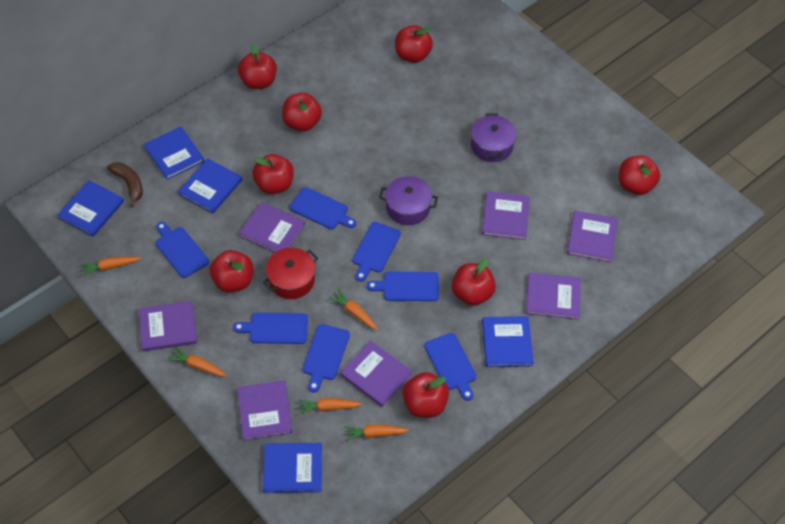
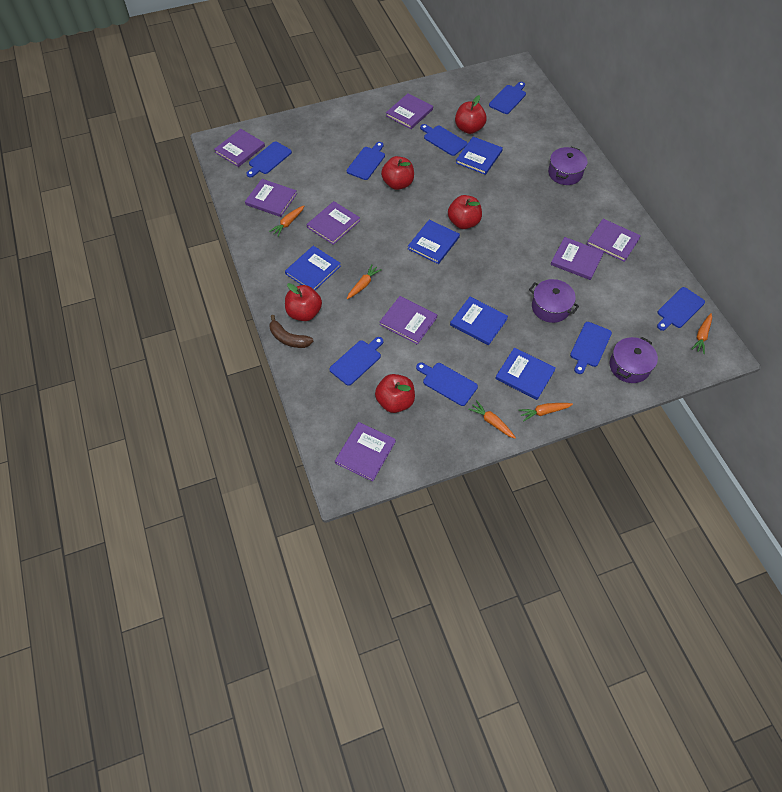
blue cutting board: 7 -> 8
purple book: 7 -> 8
purple pot: 2 -> 3
red apple: 8 -> 5
red pot: 1 -> 0

